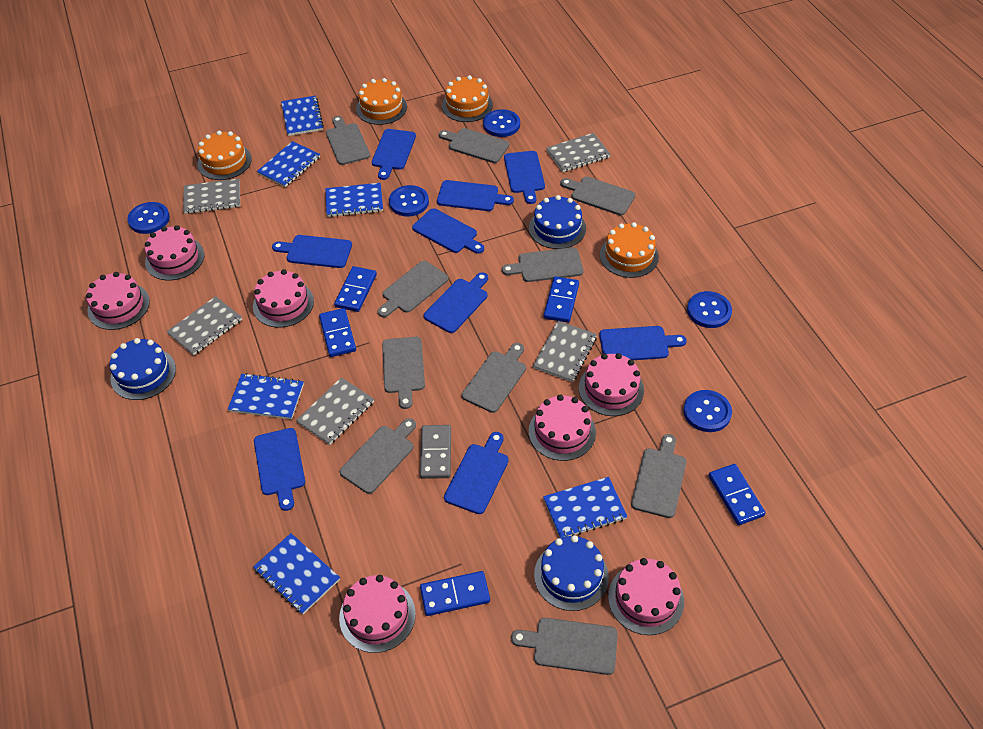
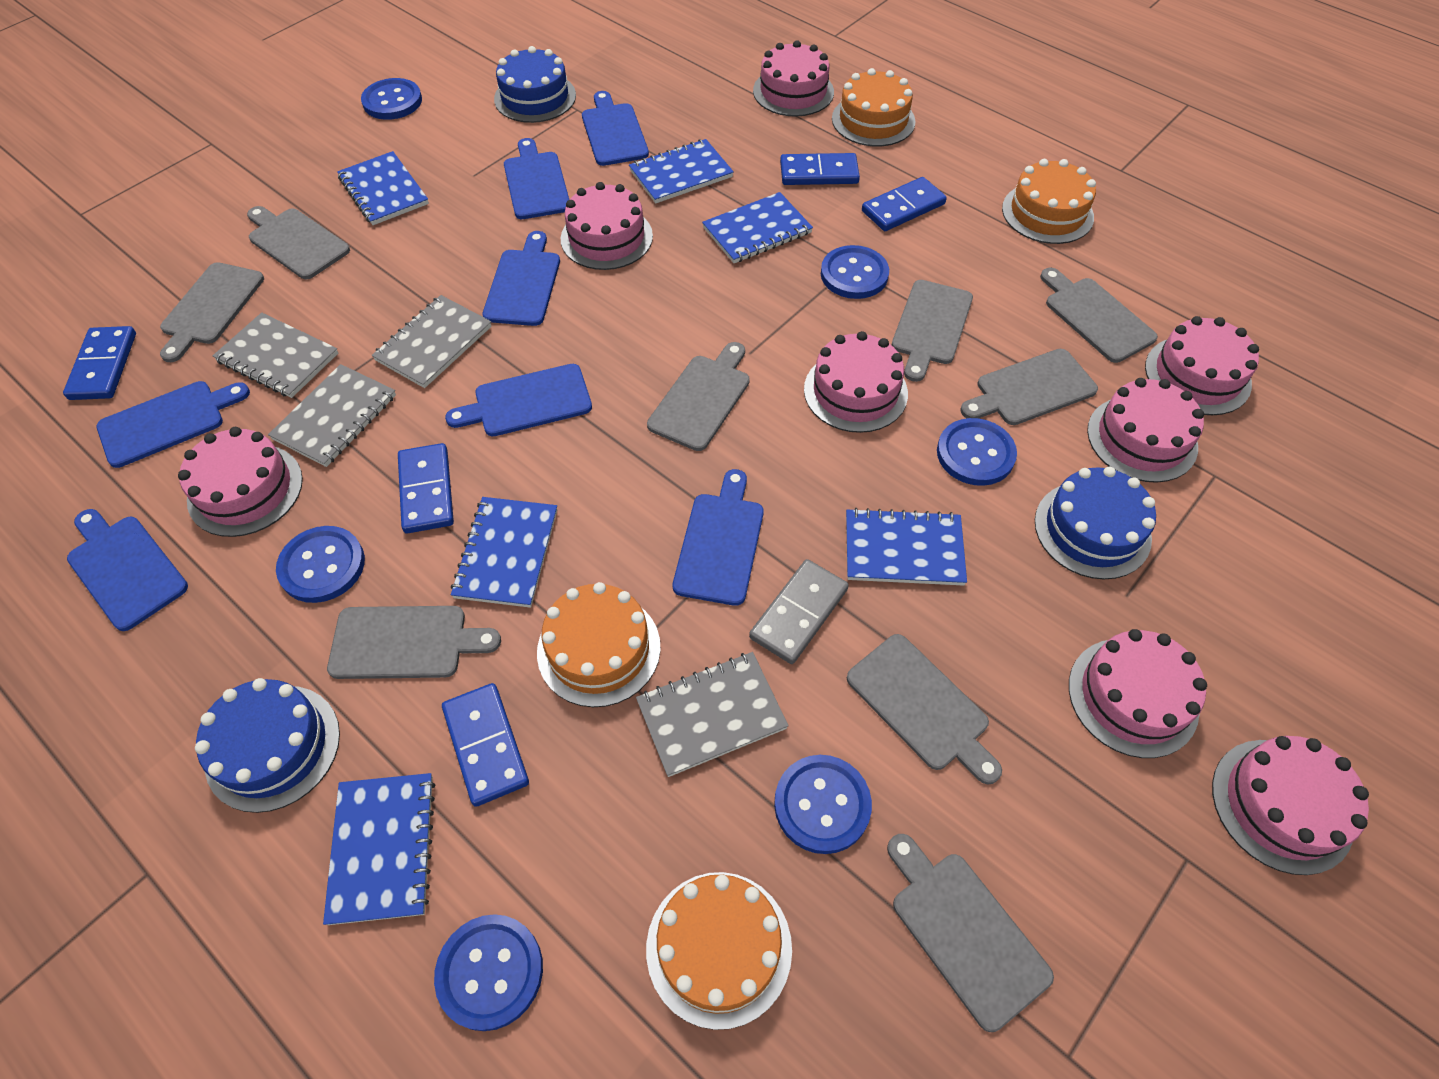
blue button: 5 -> 6
blue cutting board: 9 -> 7
grey cutting board: 10 -> 9
grey notebook: 5 -> 4
pink cake: 7 -> 8

